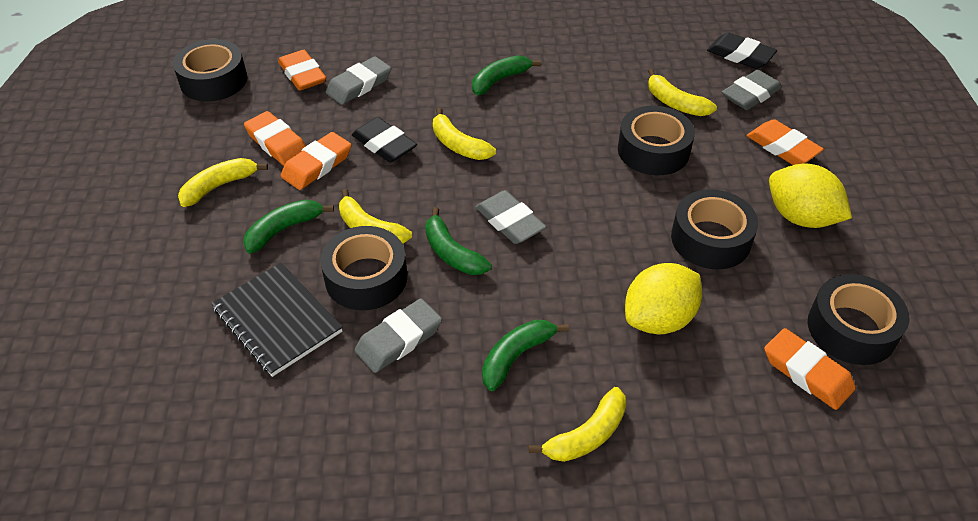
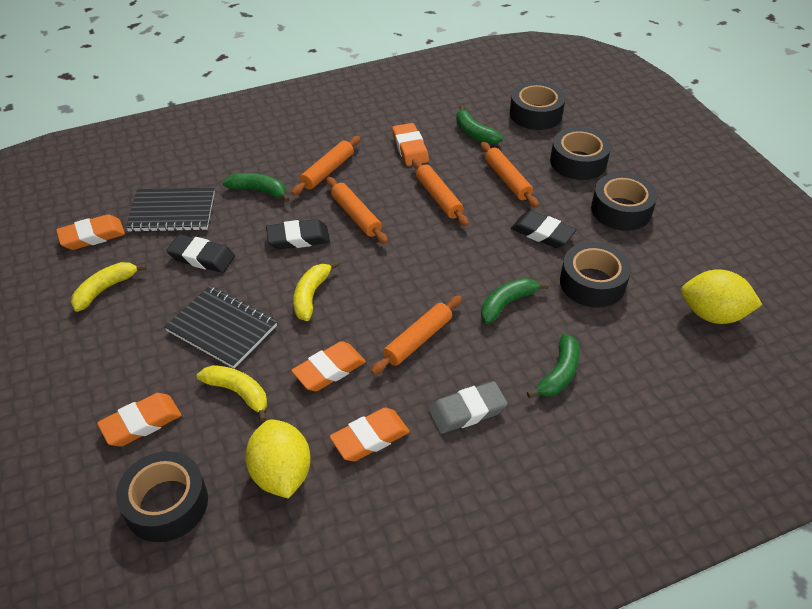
black eraser: 2 -> 3
black notebook: 1 -> 2
grey eraser: 4 -> 1
orange rolling pin: 0 -> 5
yellow banana: 5 -> 3

